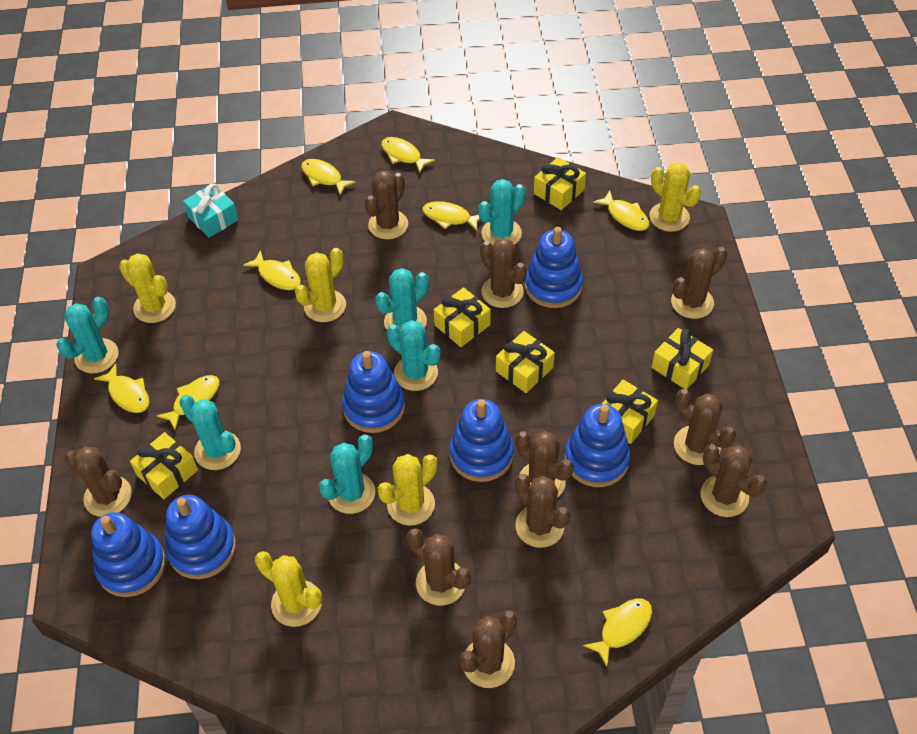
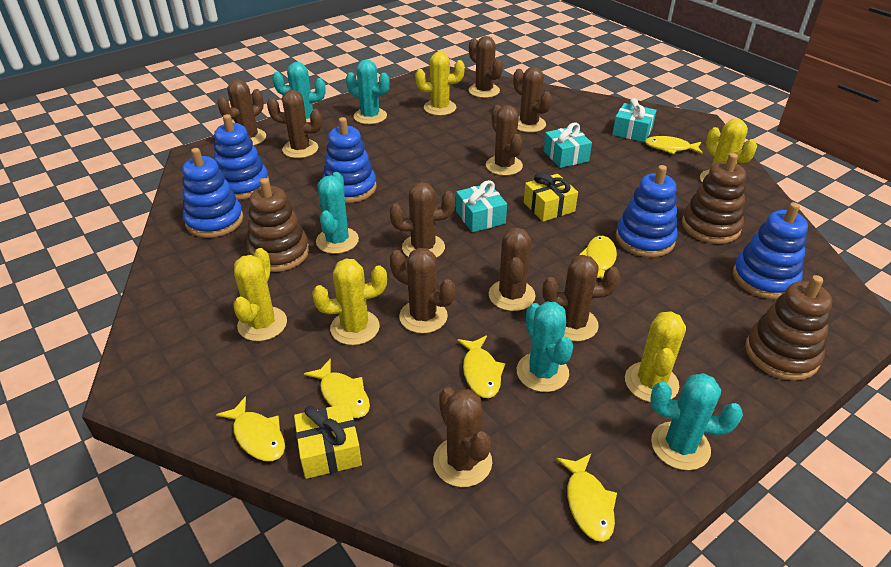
blue stacking toy: 6 -> 5
brown stacking toy: 0 -> 3
turquoise cactus: 6 -> 5
turquoise gift: 1 -> 3
yellow fish: 8 -> 6
yellow gift: 6 -> 2

